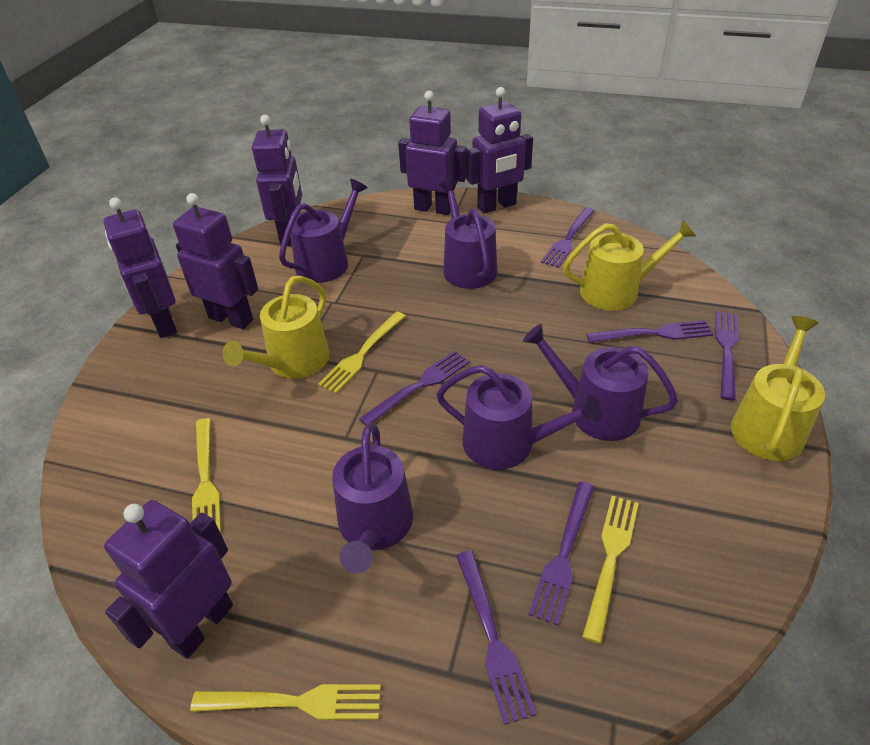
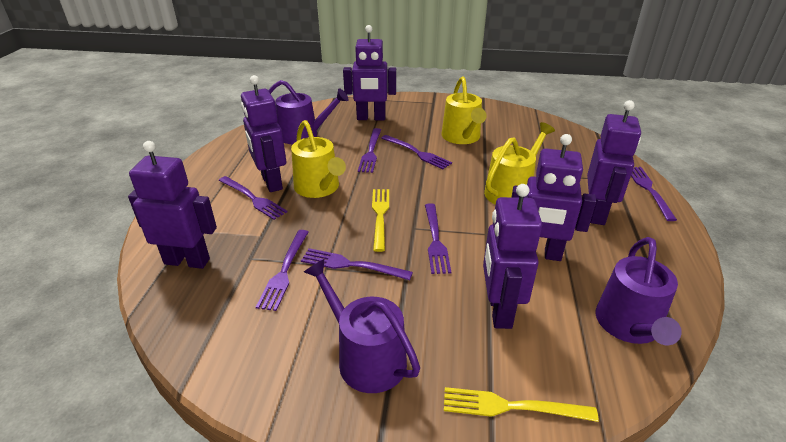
purple fork: 6 -> 7
purple watering can: 5 -> 3
yellow fork: 4 -> 2

